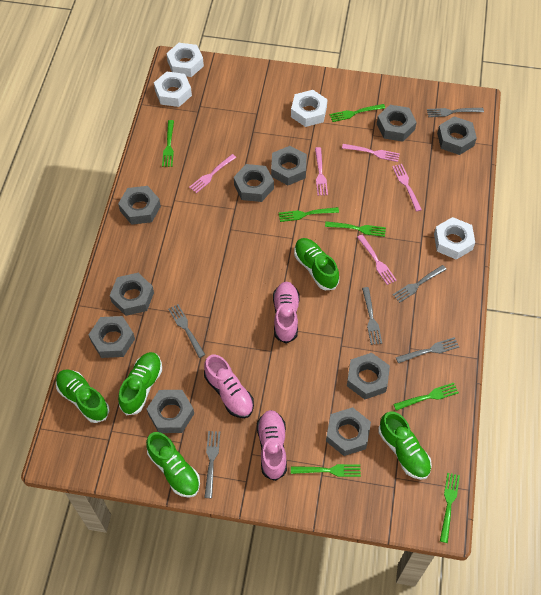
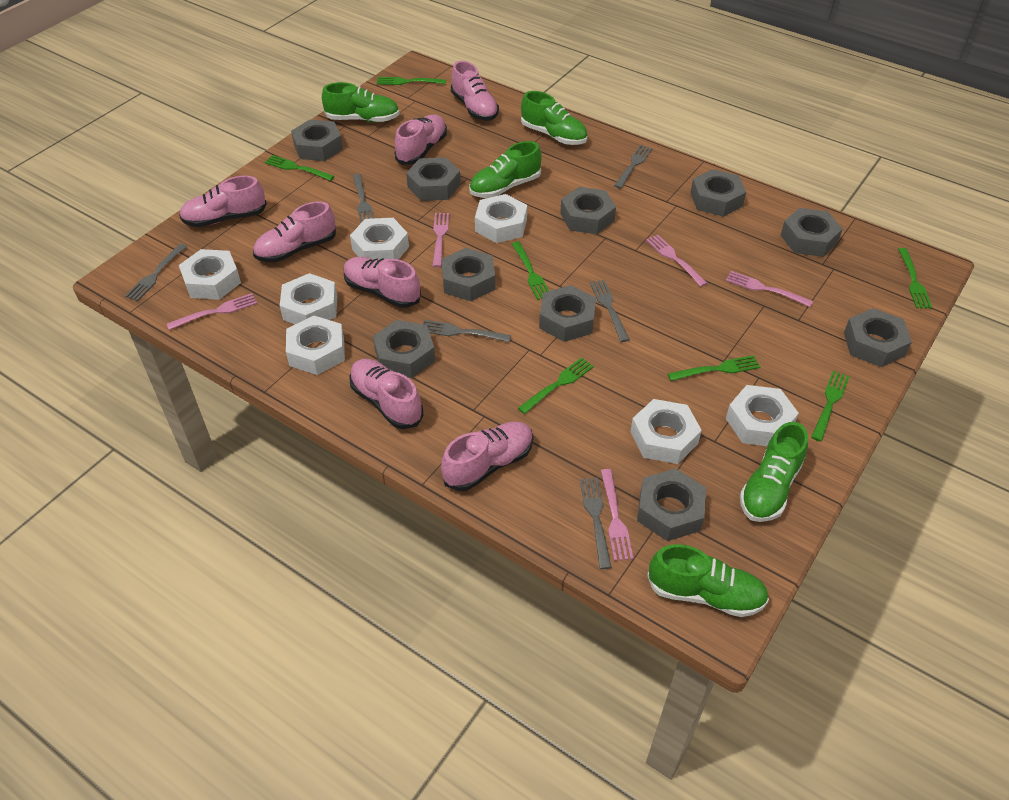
pink shoe: 3 -> 7
white nut: 4 -> 7

